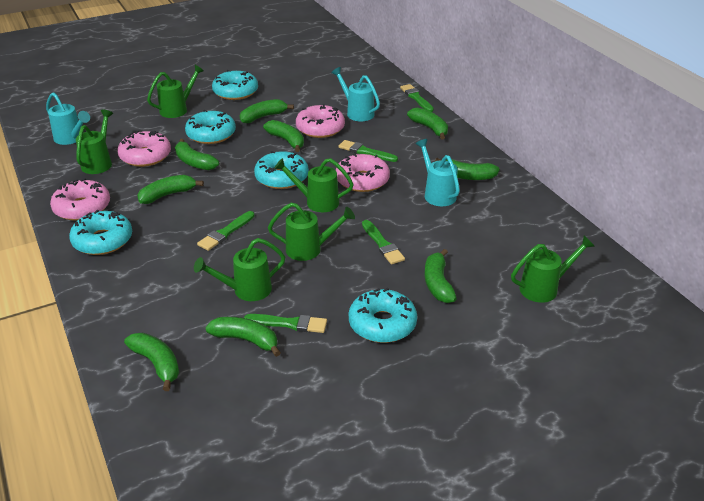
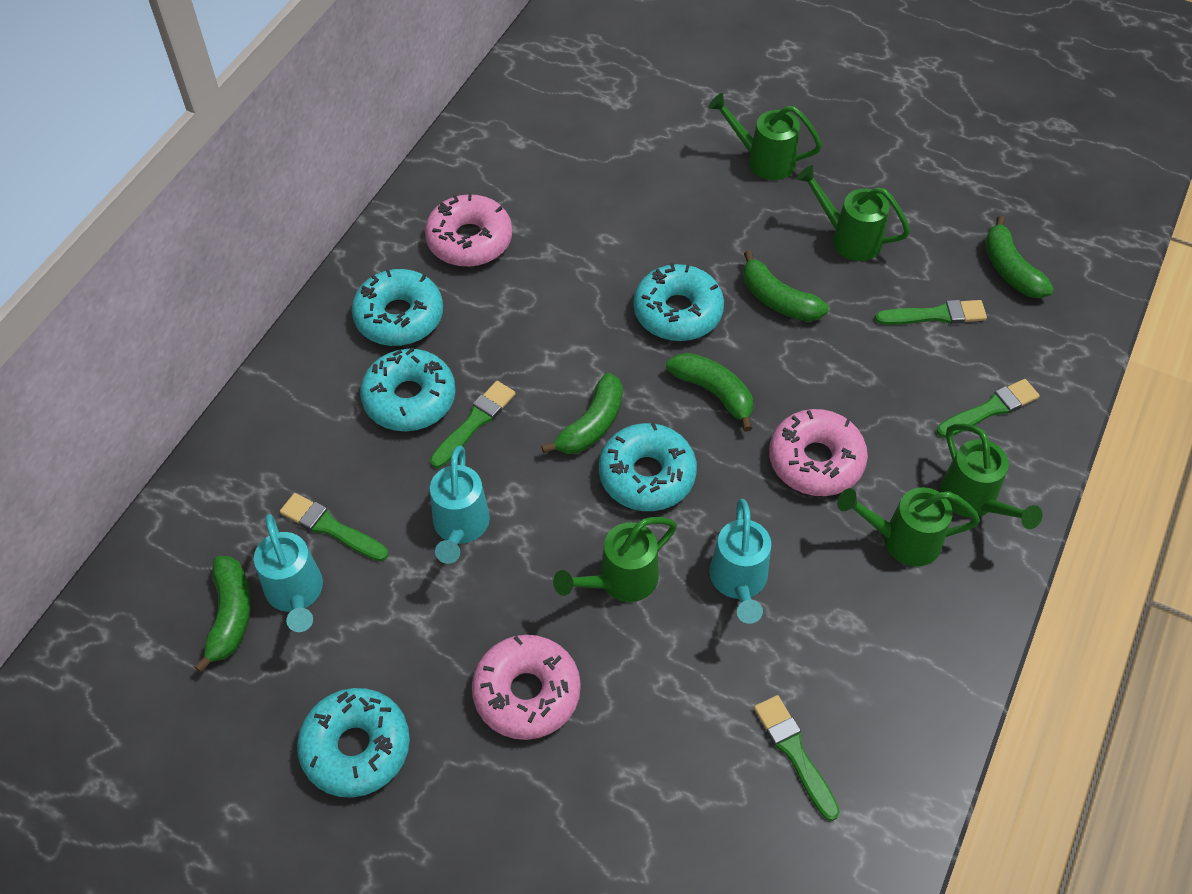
green banana: 9 -> 5
green watering can: 6 -> 5
pink donut: 4 -> 3

